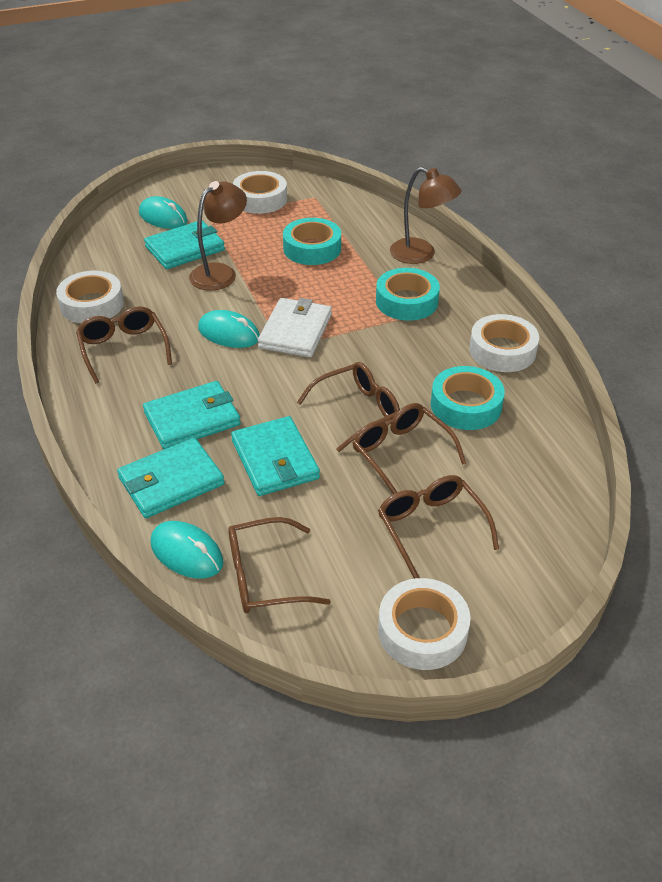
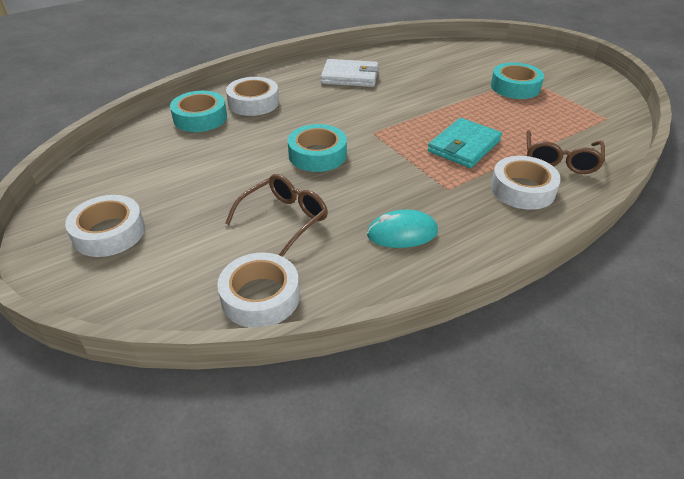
brown glasses: 5 -> 2
brown lamp: 2 -> 0
turquoise mouse: 3 -> 1
turquoise wallet: 4 -> 1

